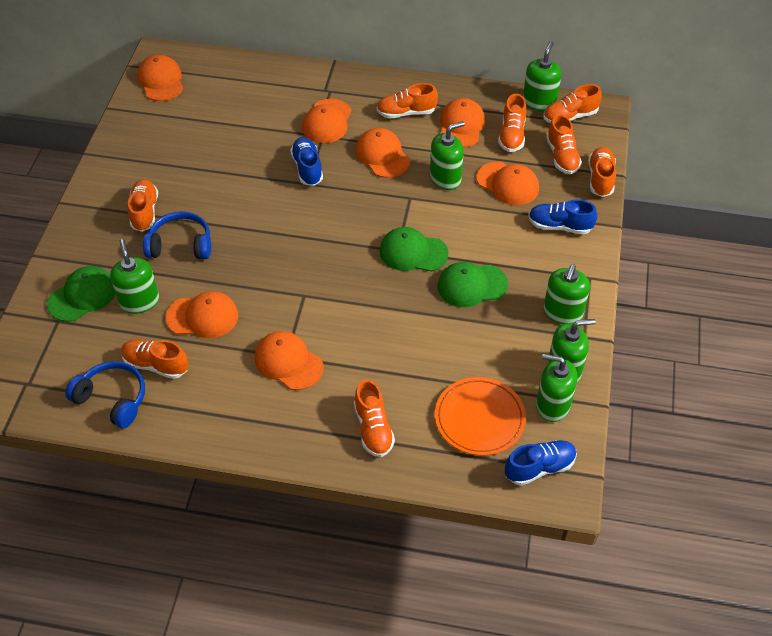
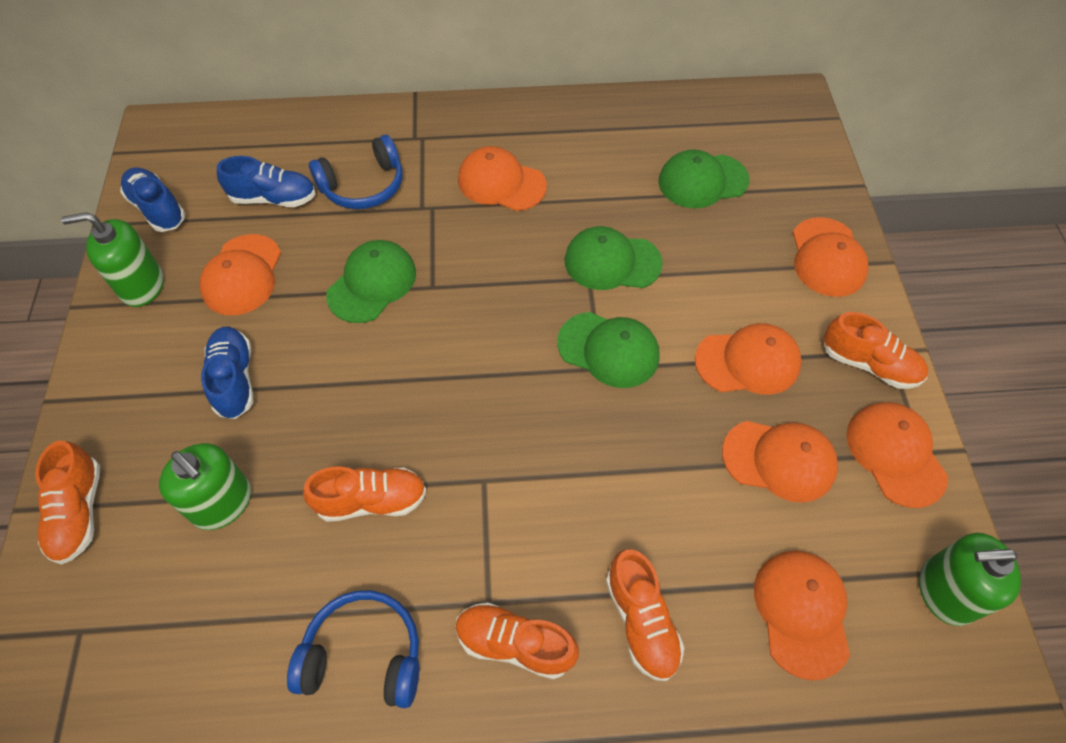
green cap: 3 -> 4
green soap dispenser: 6 -> 3
orange plate: 1 -> 0
orange shoe: 8 -> 5

